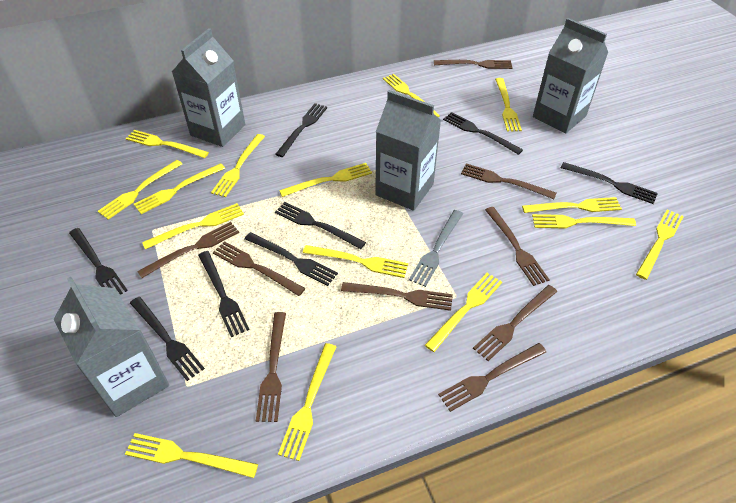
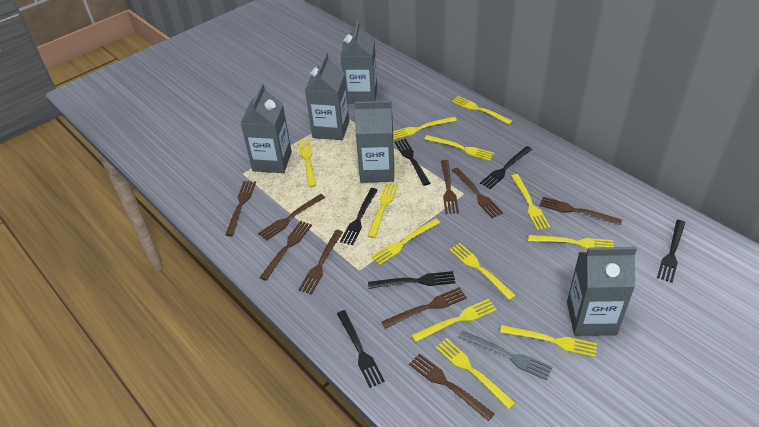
black fork: 8 -> 6
grey carton: 4 -> 5
yellow fork: 15 -> 12

